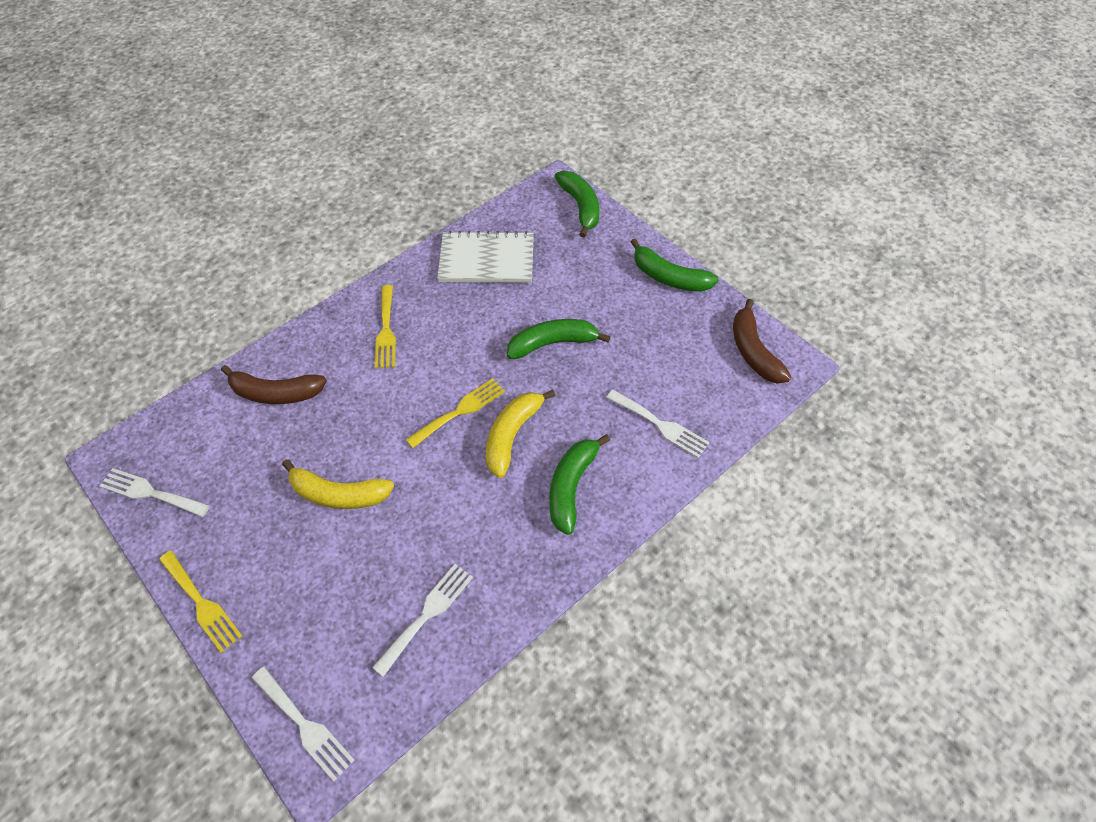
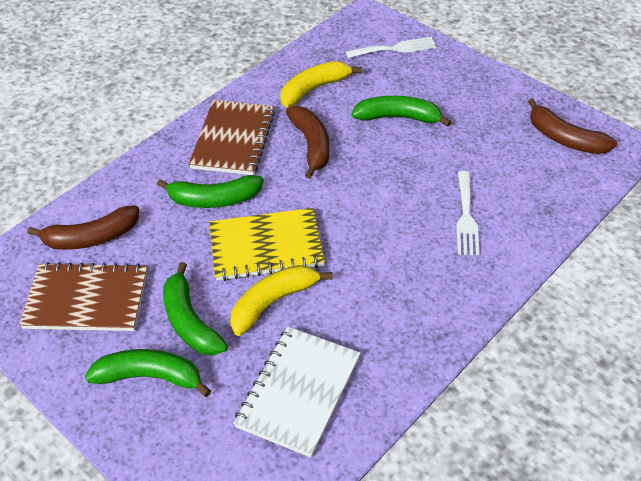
brown banana: 2 -> 3
brown notebook: 0 -> 2
white fork: 4 -> 2
yellow fork: 3 -> 0
yellow notebook: 0 -> 1

